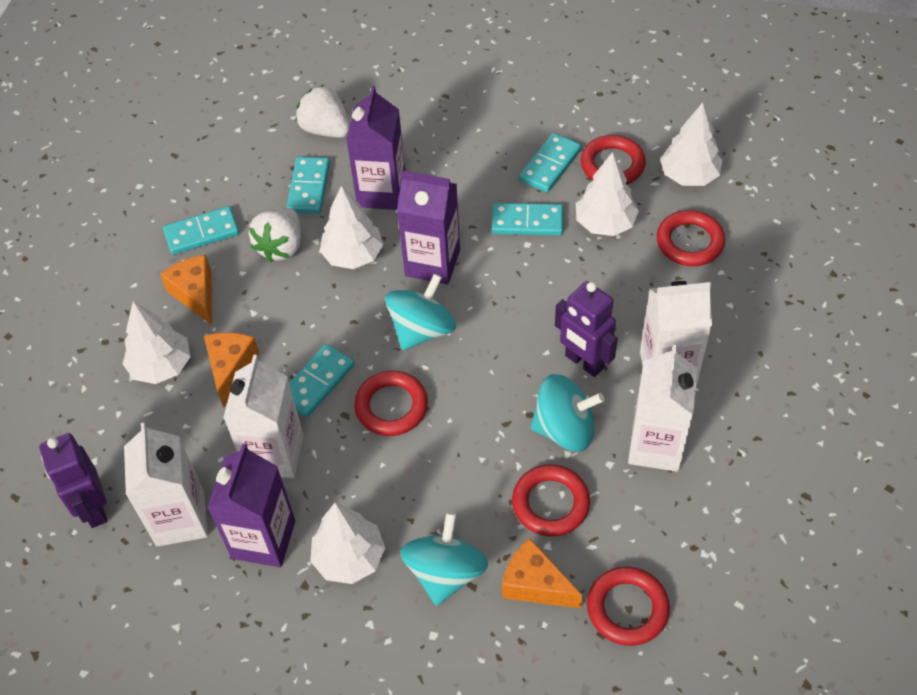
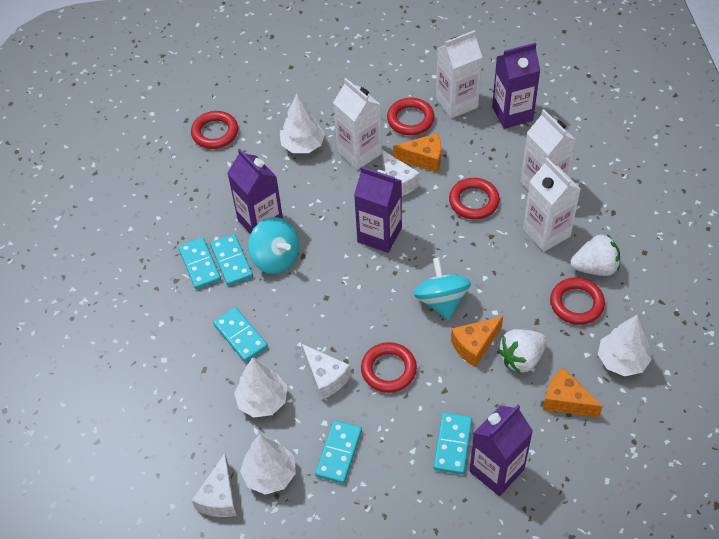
purple carton: 3 -> 4
purple robot: 2 -> 0
turquoise spinning top: 3 -> 2
white cheese: 0 -> 3
white tree: 5 -> 4

